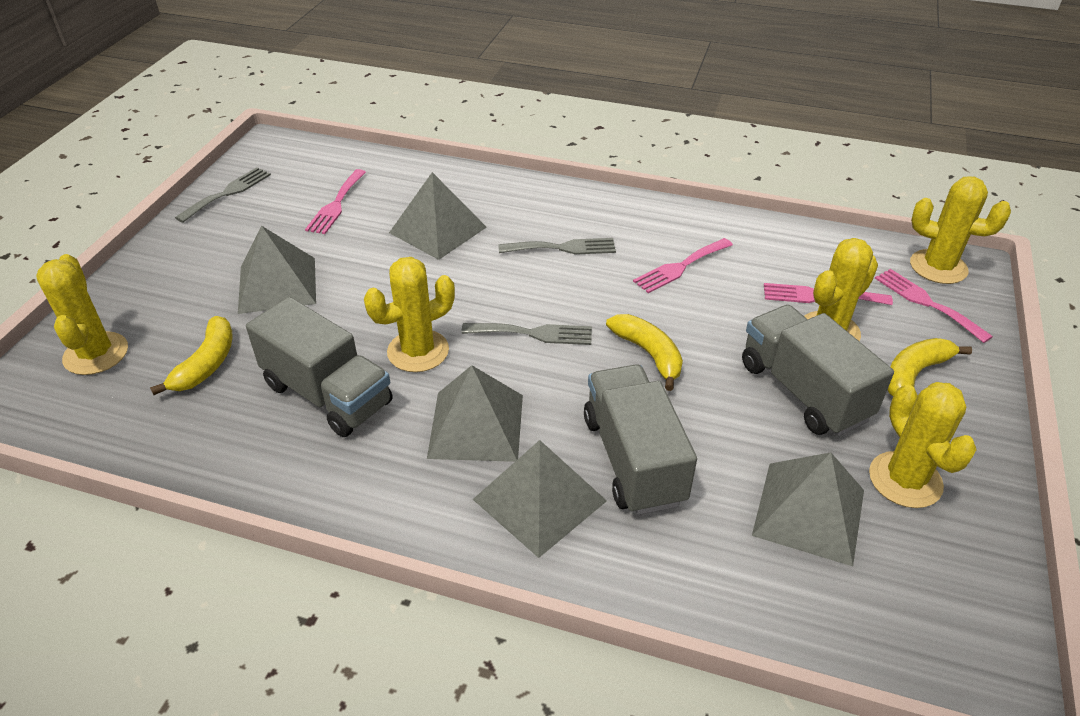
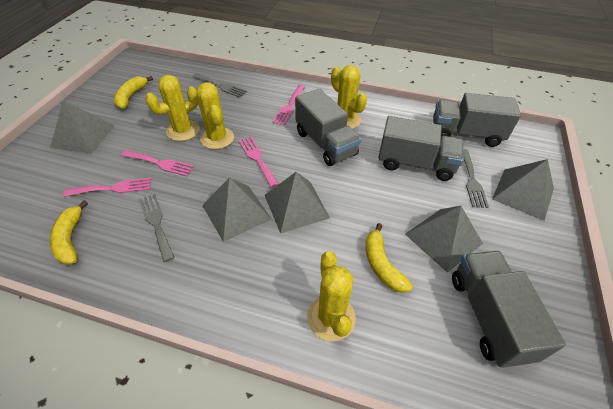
grey truck: 3 -> 4
yellow cactus: 5 -> 4

